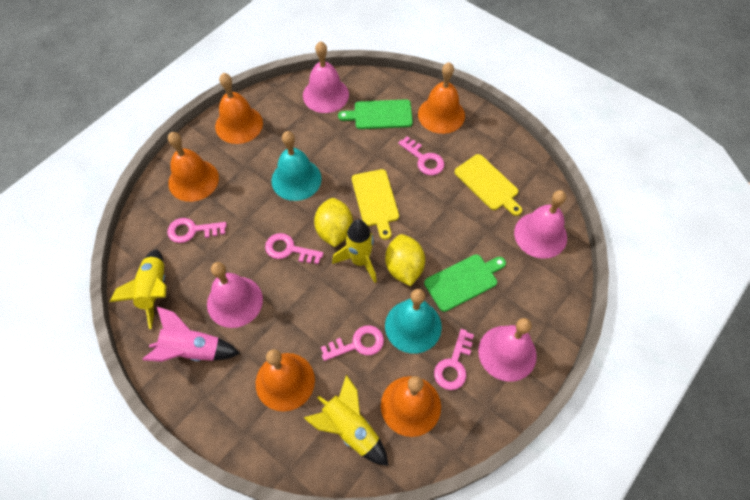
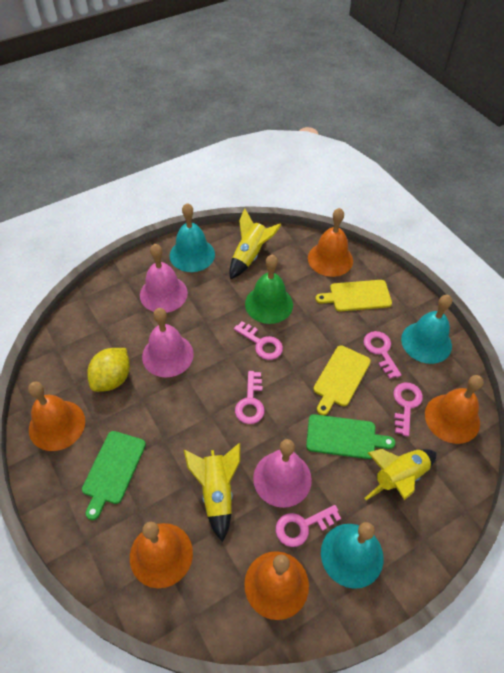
green bell: 0 -> 1
pink bell: 4 -> 3
pink rocket: 1 -> 0
turquoise bell: 2 -> 3
yellow lemon: 2 -> 1

